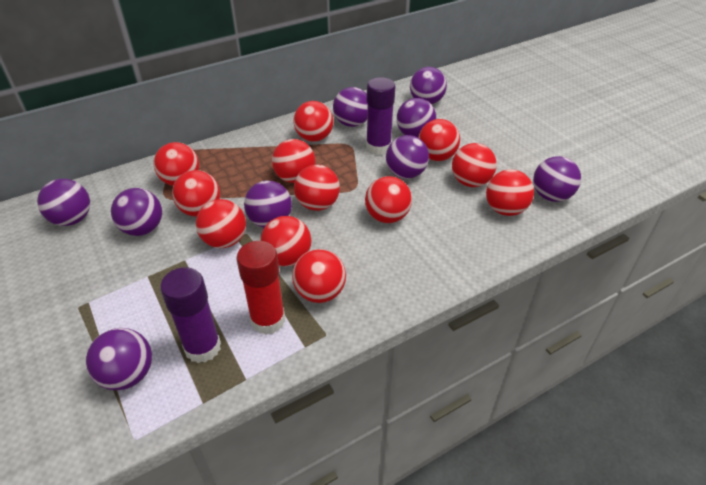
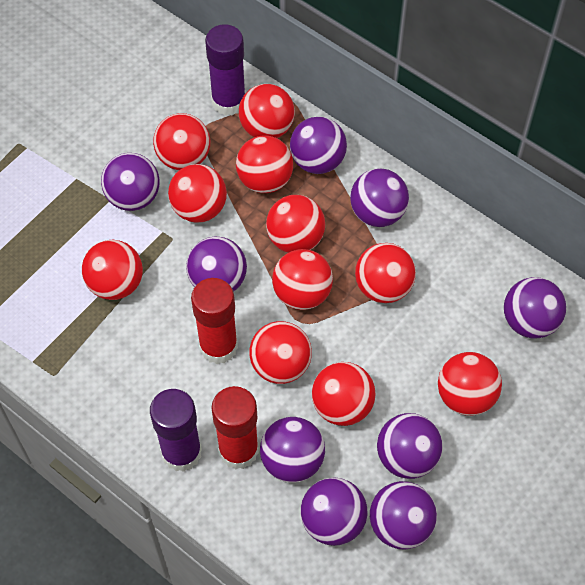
red ball: 12 -> 11
red glue stick: 1 -> 2

